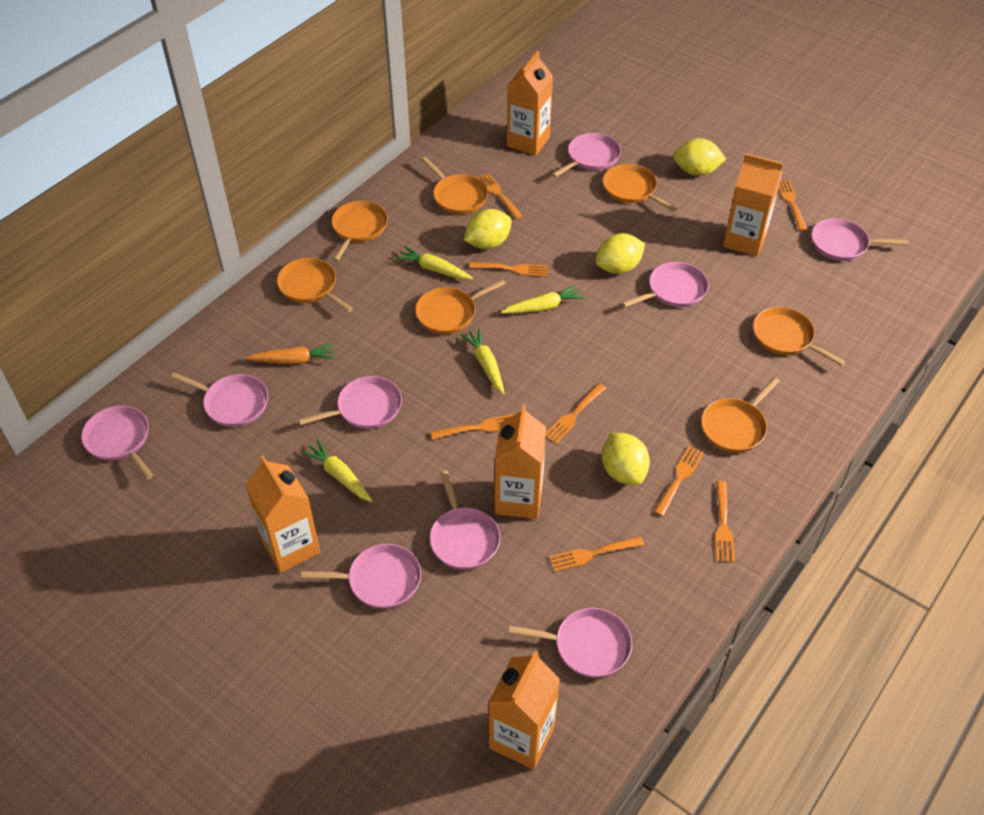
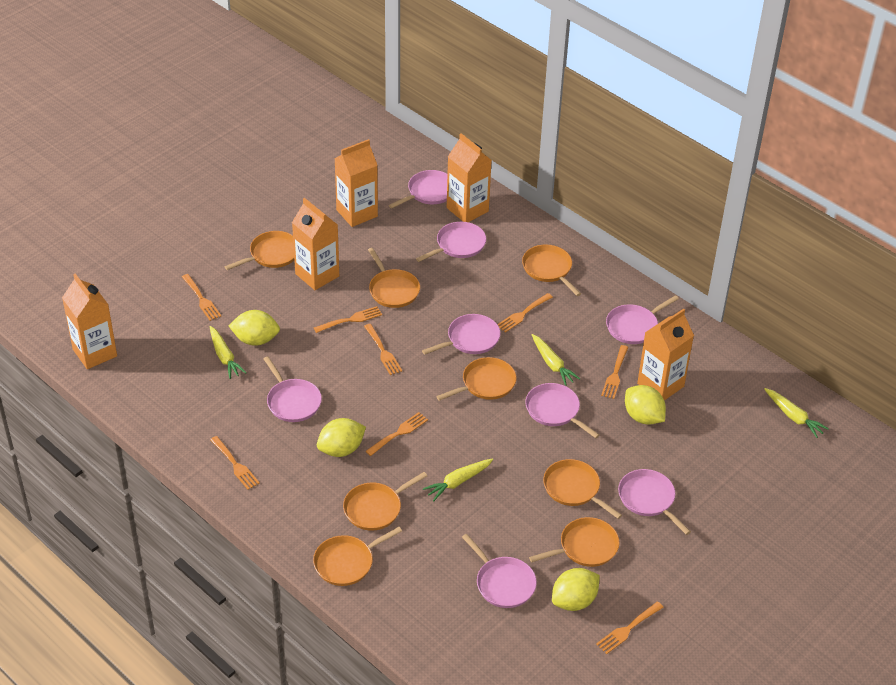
orange carrot: 1 -> 0
orange pan: 7 -> 8
pink pan: 9 -> 8

